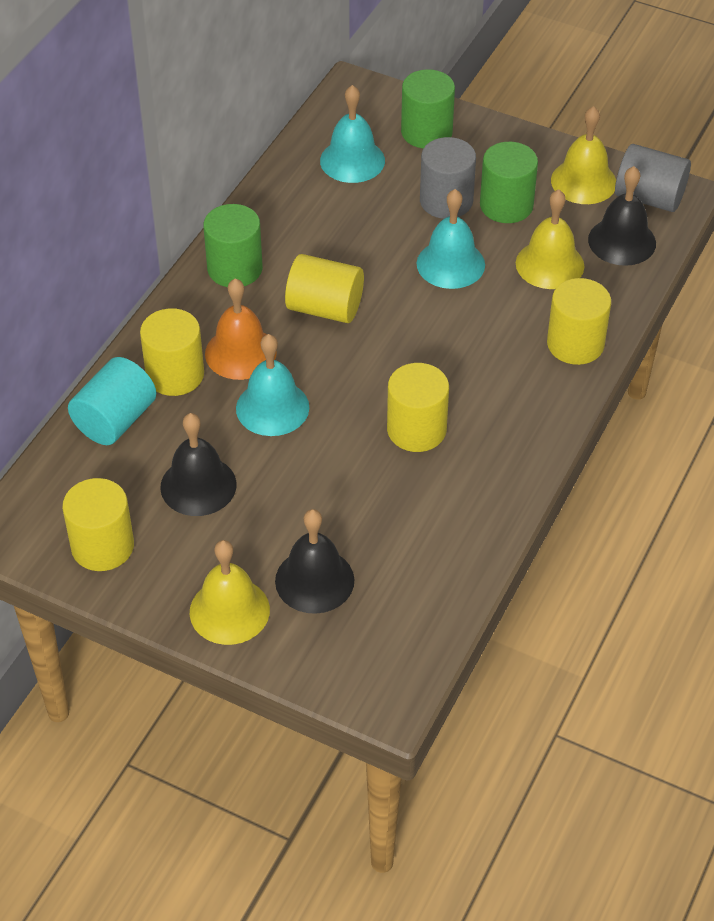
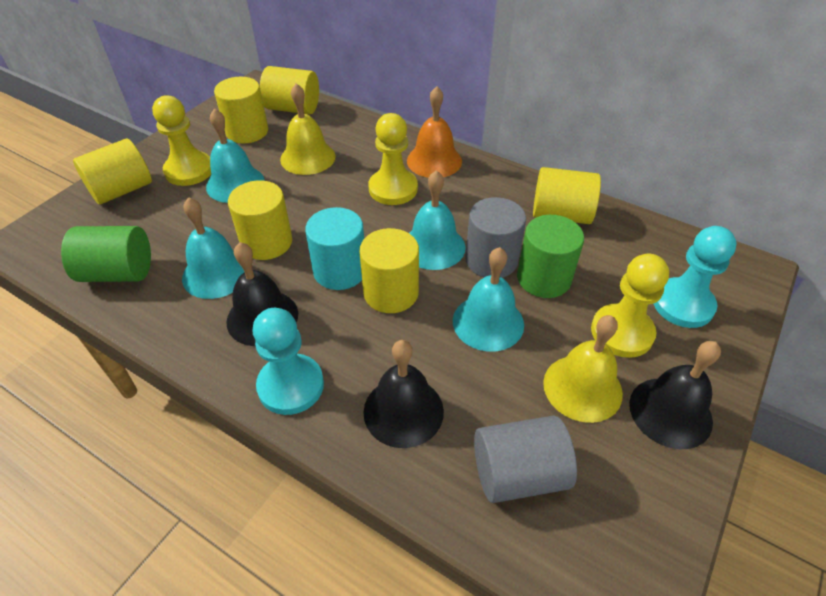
green cylinder: 3 -> 2
turquoise bell: 3 -> 4
turquoise pawn: 0 -> 2
yellow bell: 3 -> 2
yellow cylinder: 5 -> 6
yellow pawn: 0 -> 3

